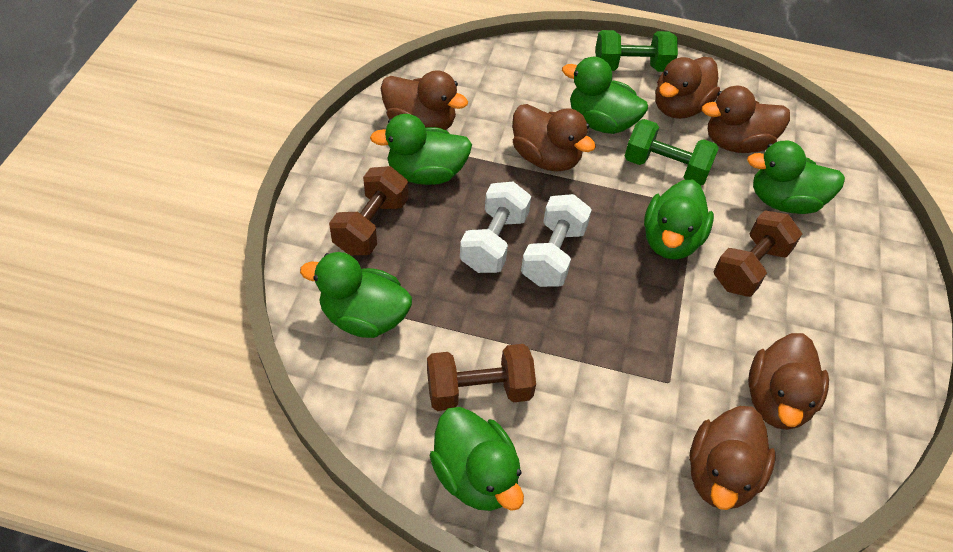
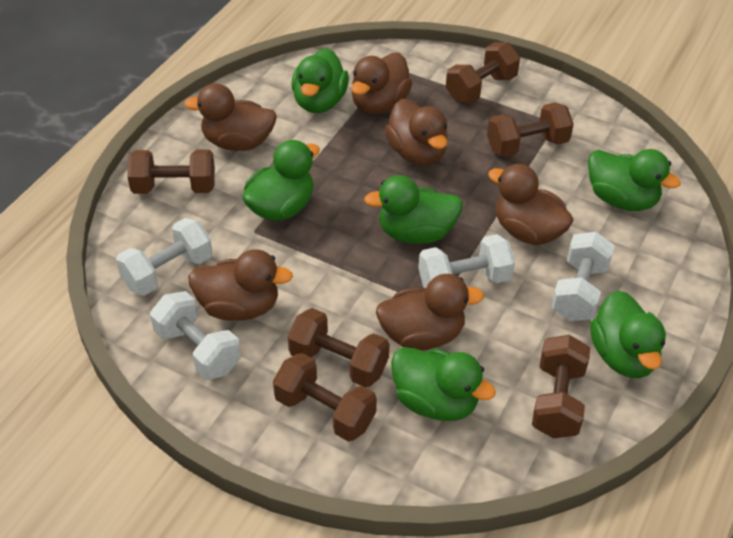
brown dumbbell: 3 -> 6
green dumbbell: 2 -> 0
white dumbbell: 2 -> 4

